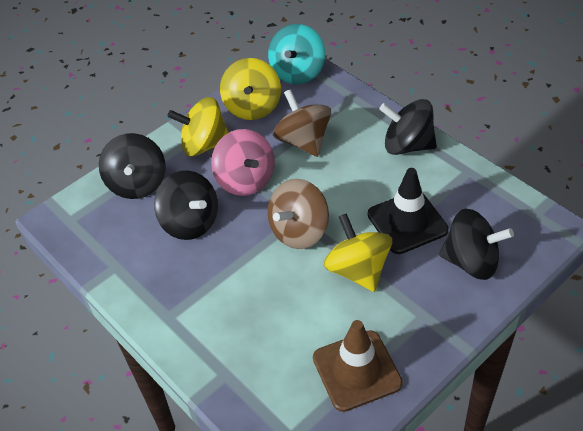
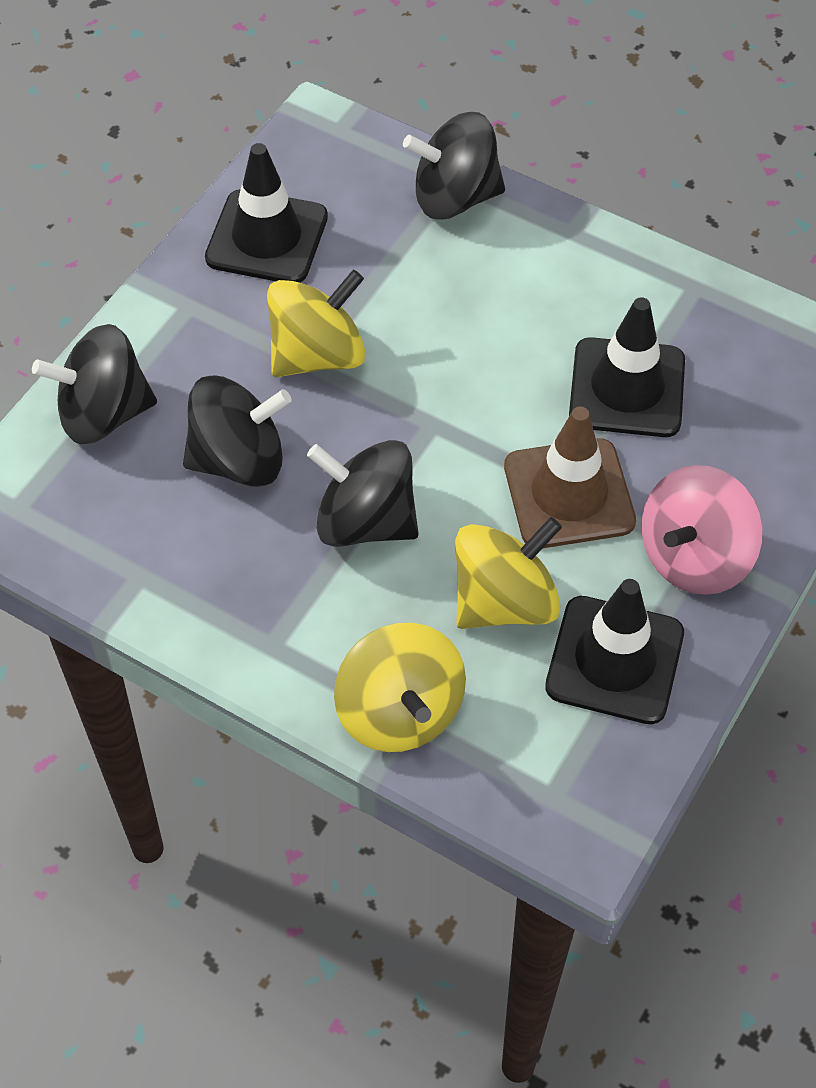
black traffic cone: 1 -> 3
brown spinning top: 2 -> 0
turquoise spinning top: 1 -> 0

